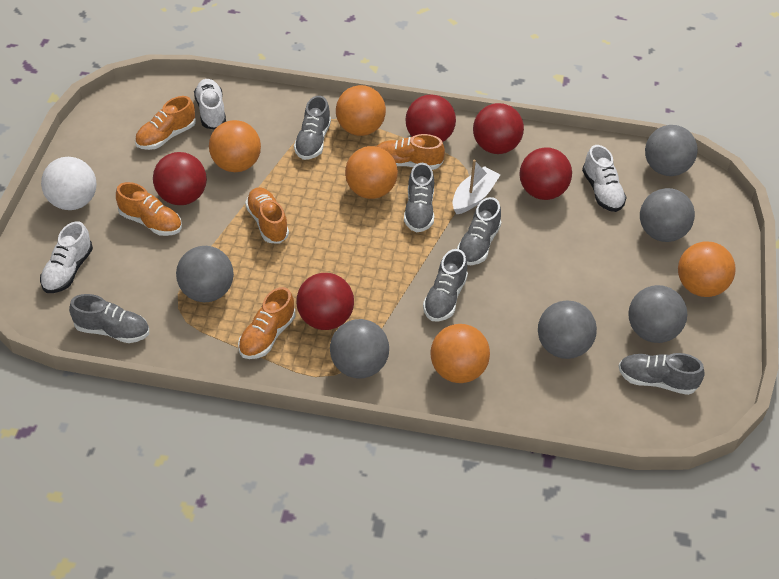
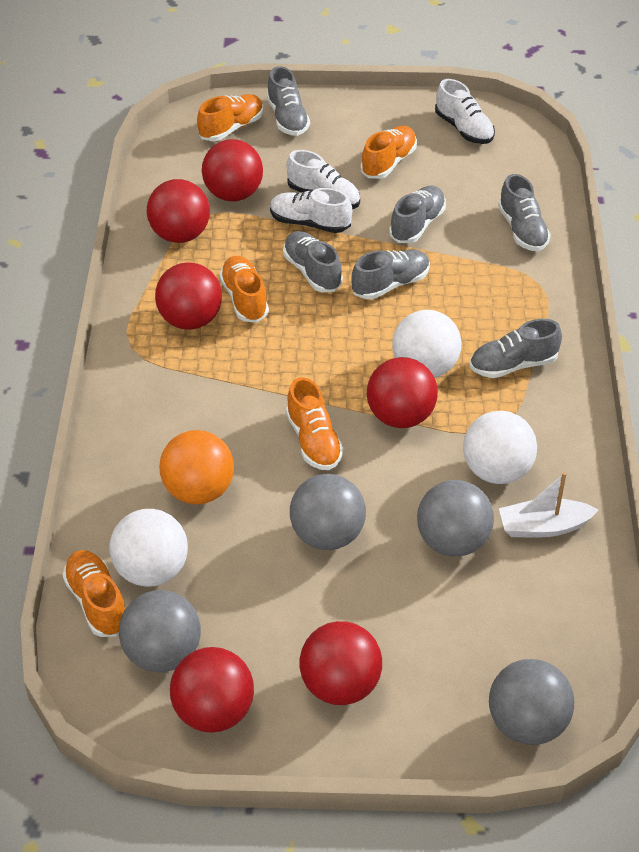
grey ball: 6 -> 4
orange ball: 5 -> 1
red ball: 5 -> 6
white ball: 1 -> 3

